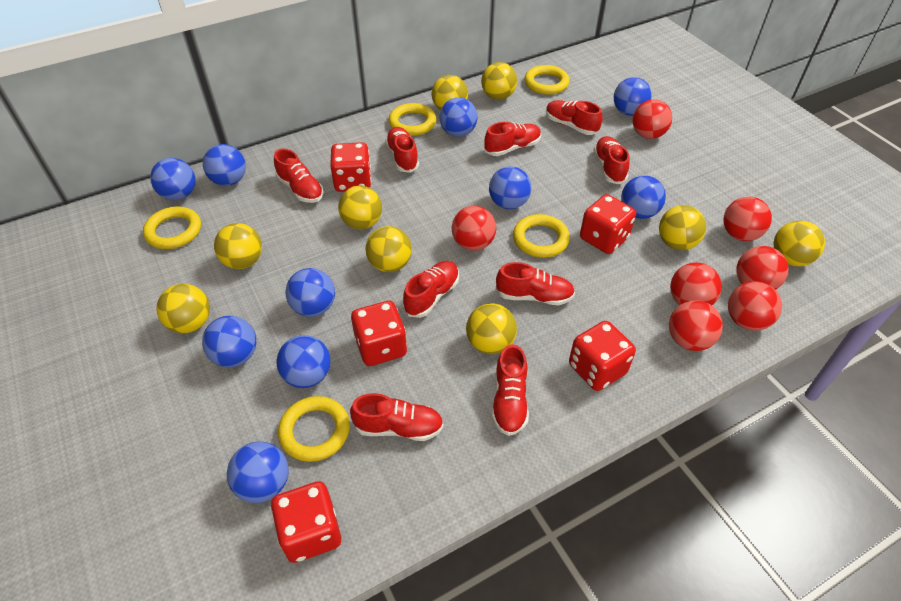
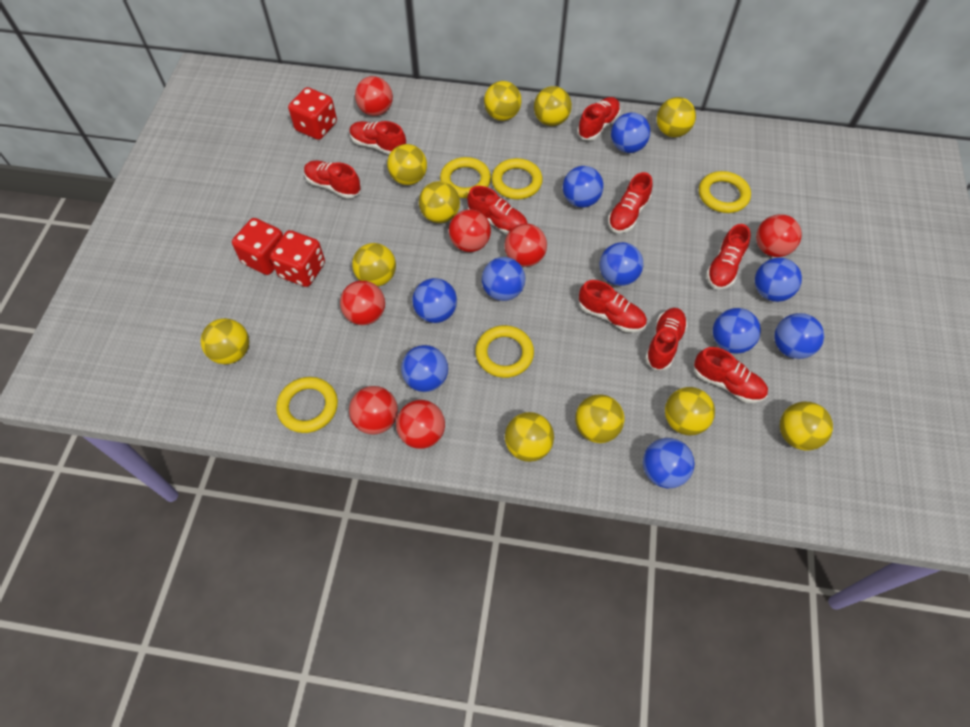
red dice: 5 -> 3
yellow ball: 9 -> 11

